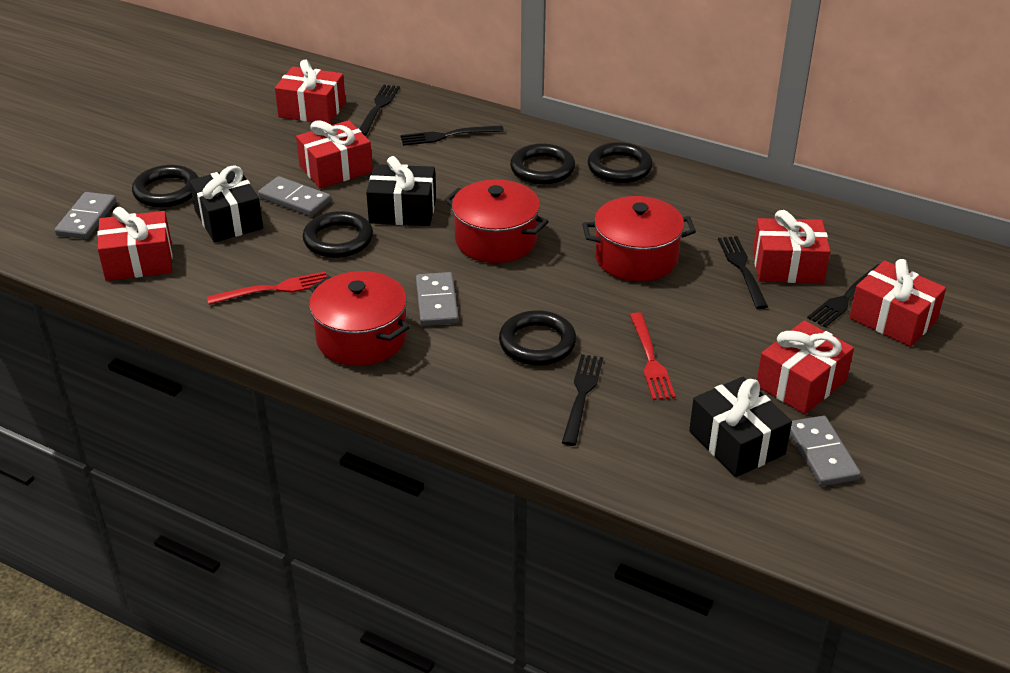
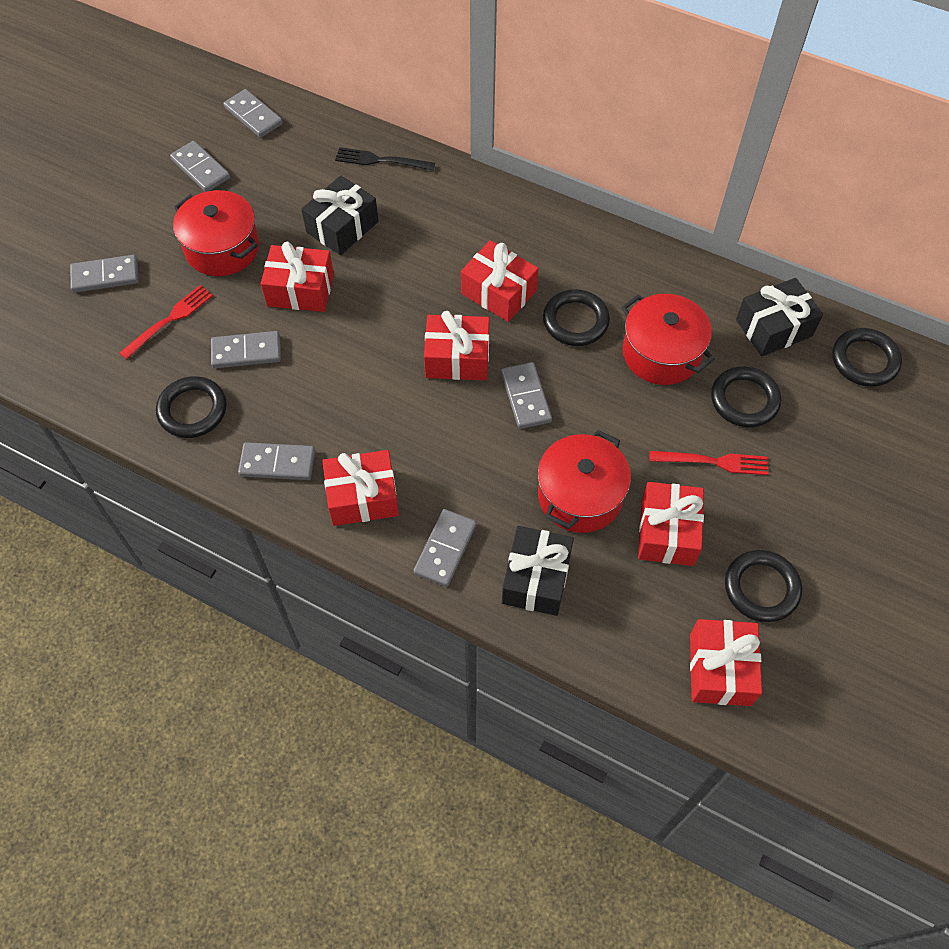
black fork: 5 -> 1
grey domino: 4 -> 7

